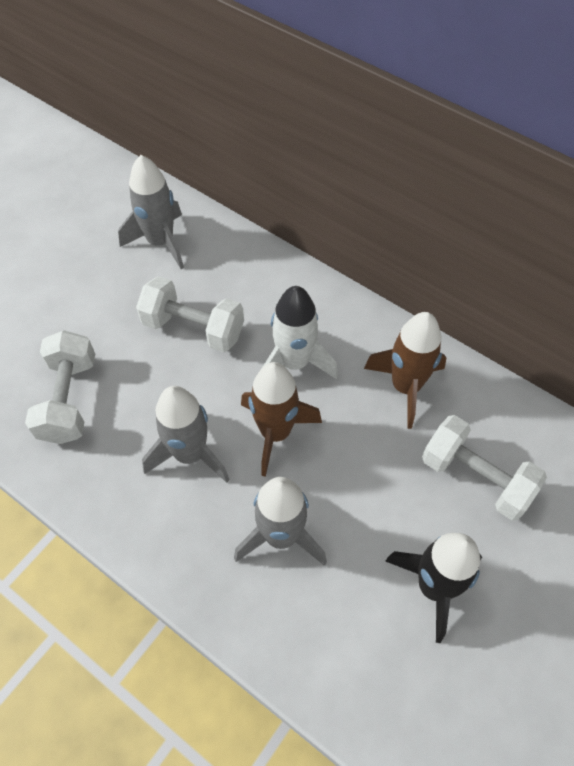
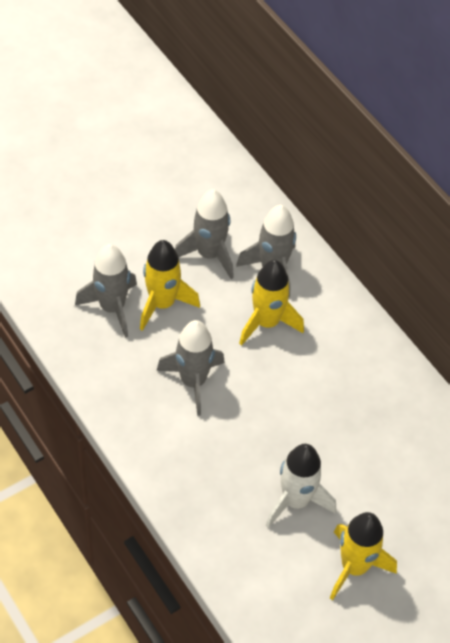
black rocket: 1 -> 0
brown rocket: 2 -> 0
grey rocket: 3 -> 4
white dumbbell: 3 -> 0
yellow rocket: 0 -> 3

